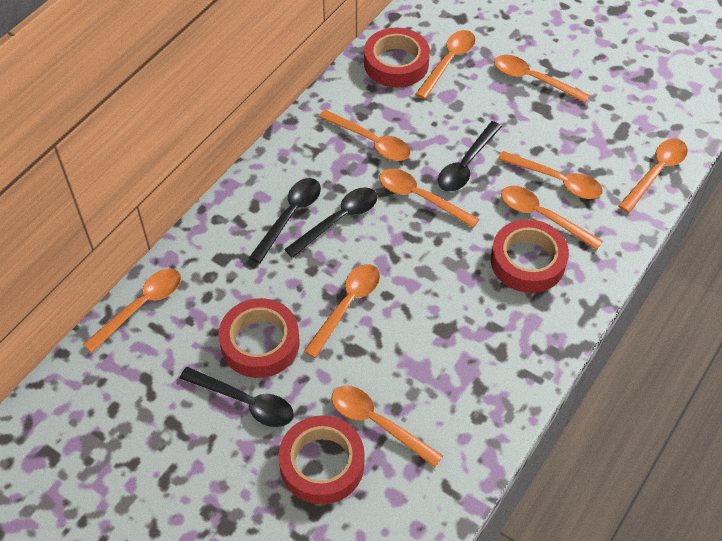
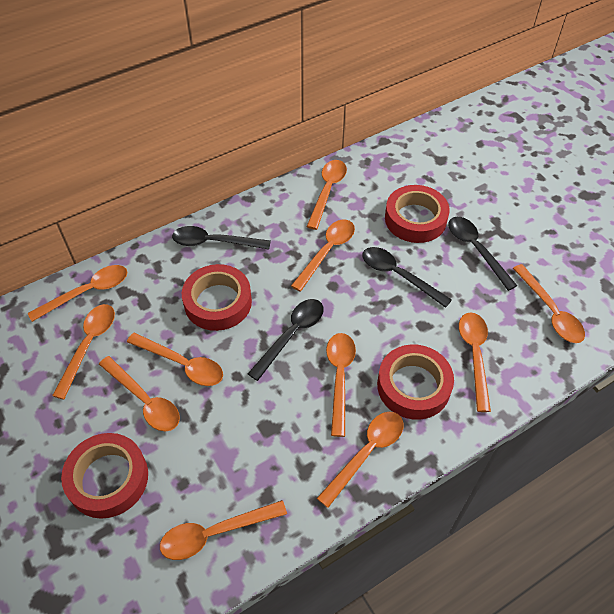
orange spoon: 10 -> 11

